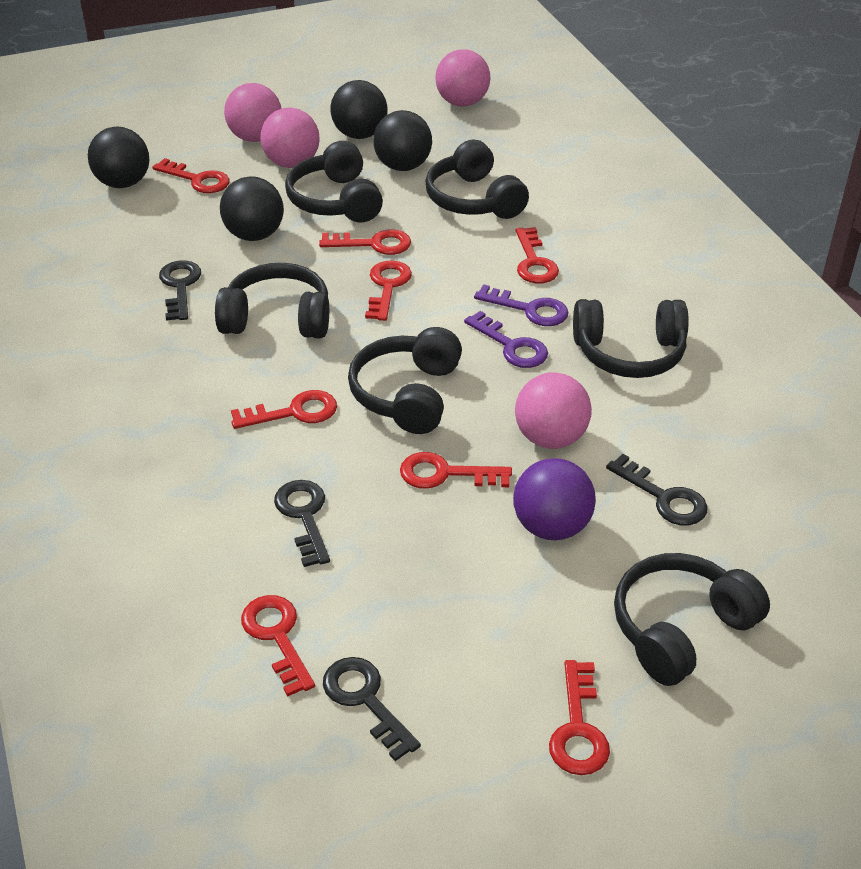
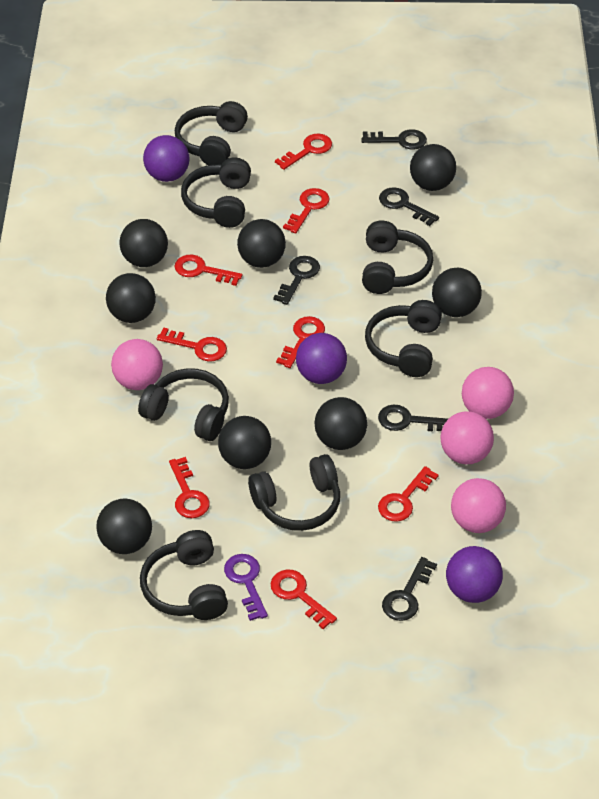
black ball: 4 -> 8
black headphones: 6 -> 7
black key: 4 -> 5
purple ball: 1 -> 3
purple key: 2 -> 1

